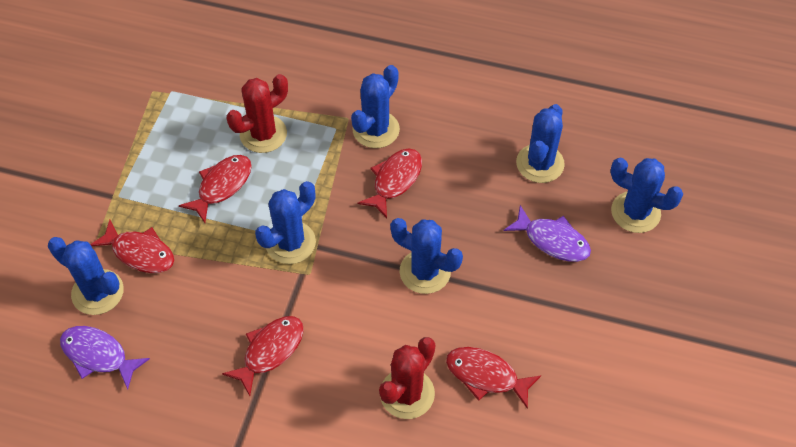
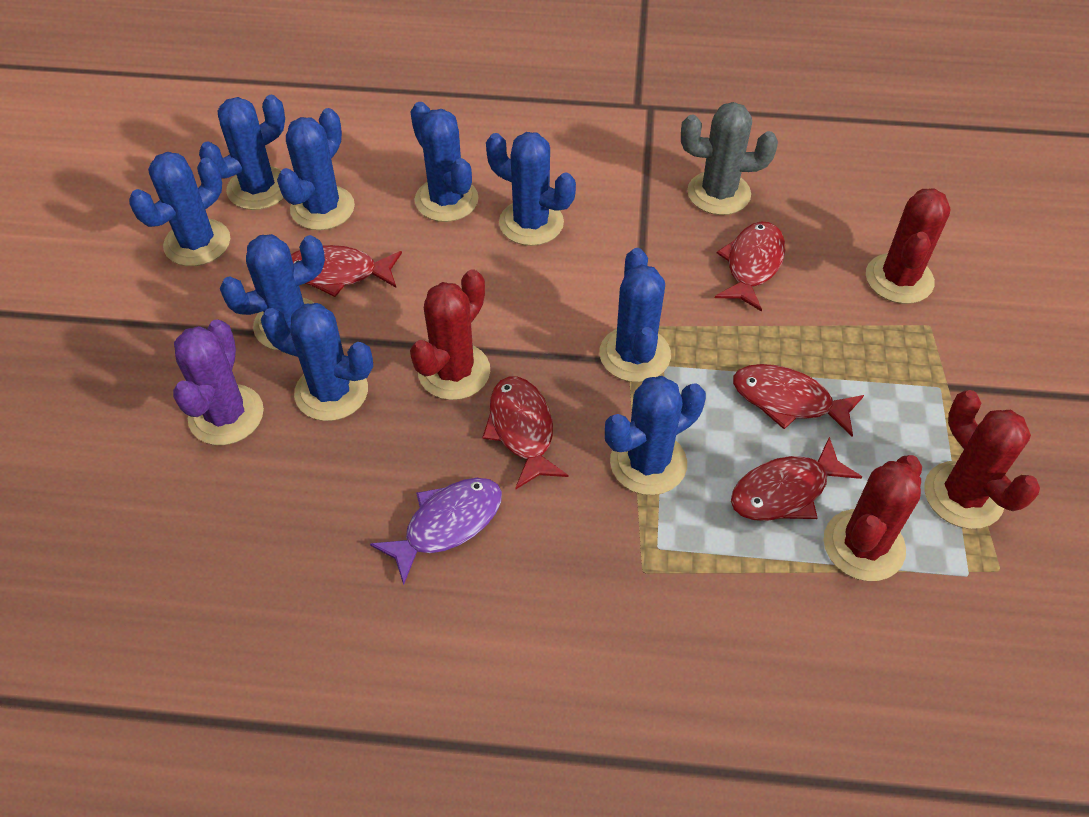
blue cactus: 6 -> 9
grey cactus: 0 -> 1
purple cactus: 0 -> 1
purple fish: 2 -> 1
red cactus: 2 -> 4

